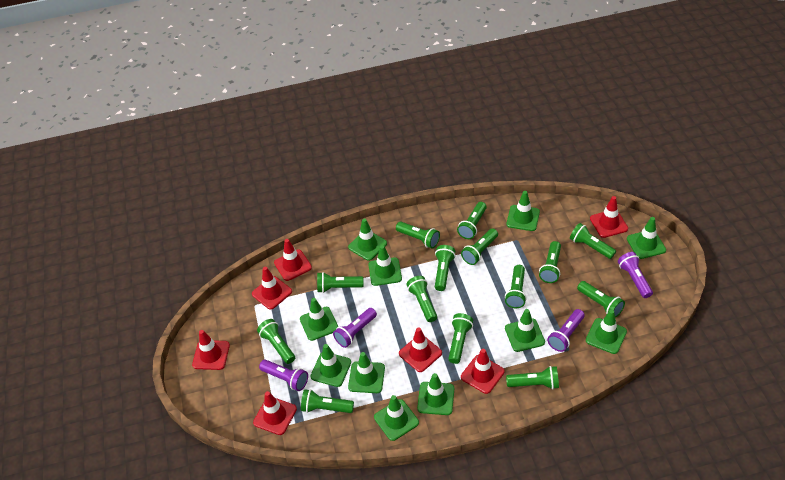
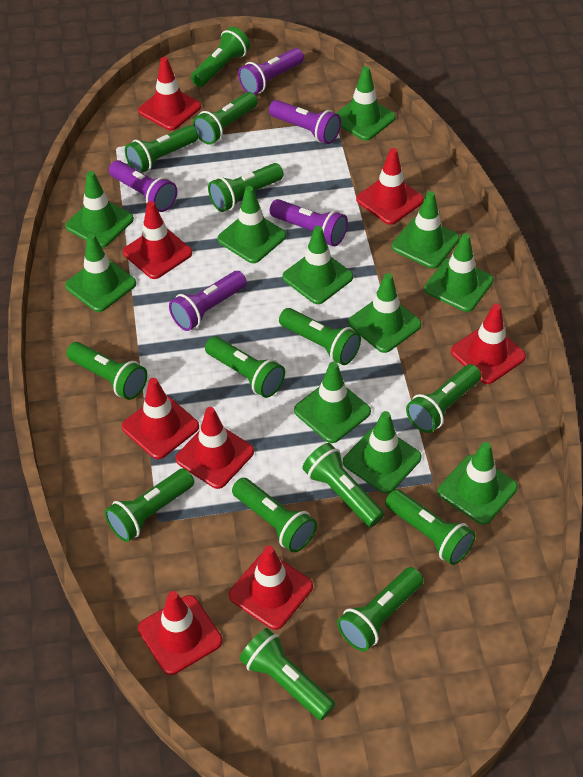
purple flashlight: 4 -> 5
red traffic cone: 7 -> 8

